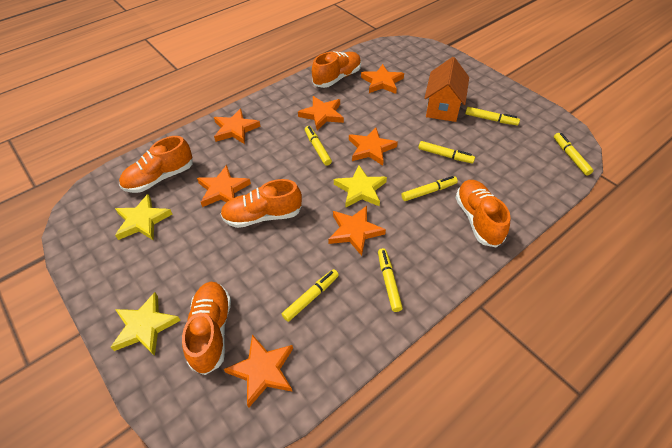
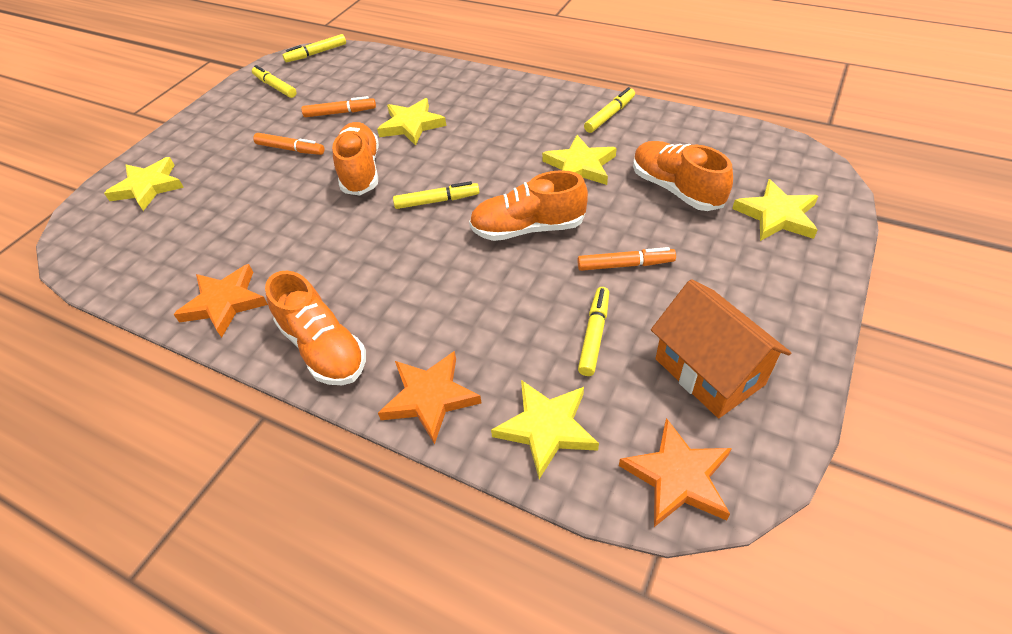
orange marker: 0 -> 3
orange shoe: 5 -> 4
orange star: 7 -> 3
yellow marker: 7 -> 5
yellow star: 3 -> 5

